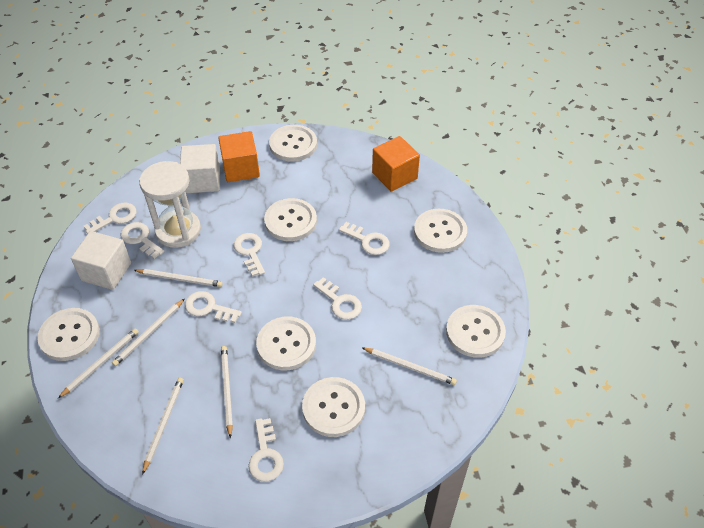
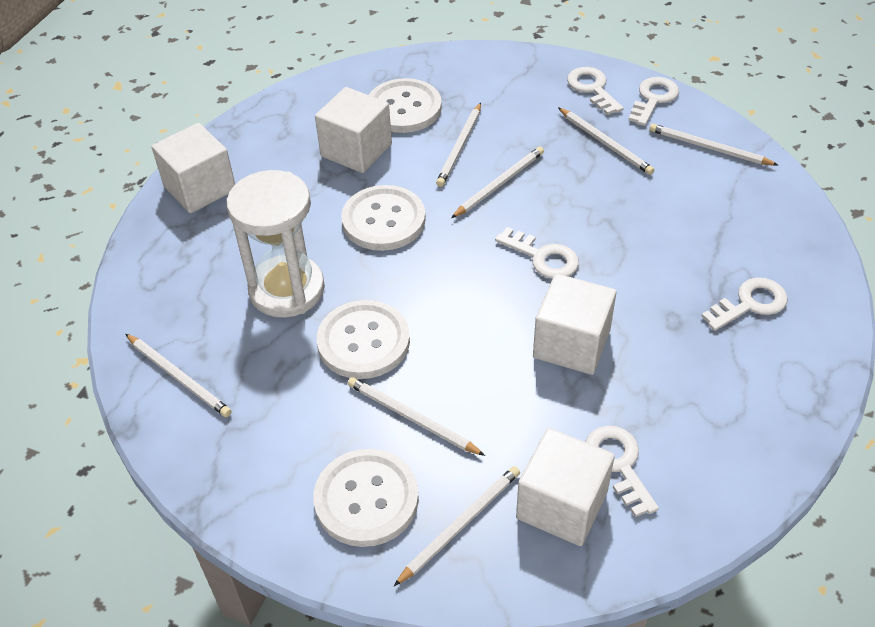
orange cube: 2 -> 0
white button: 7 -> 4
white cube: 2 -> 4
white key: 7 -> 5
white pencil: 6 -> 7

